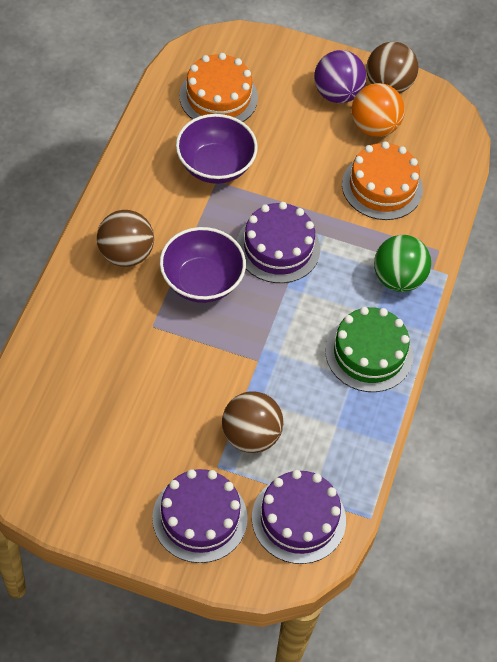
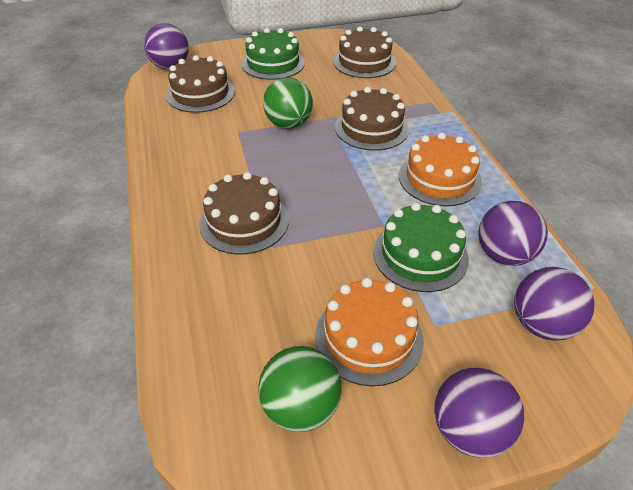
brown ball: 3 -> 0
brown cake: 0 -> 4
green ball: 1 -> 2
green cake: 1 -> 2
orange ball: 1 -> 0
purple ball: 1 -> 4
purple bowl: 2 -> 0
purple cake: 3 -> 0

